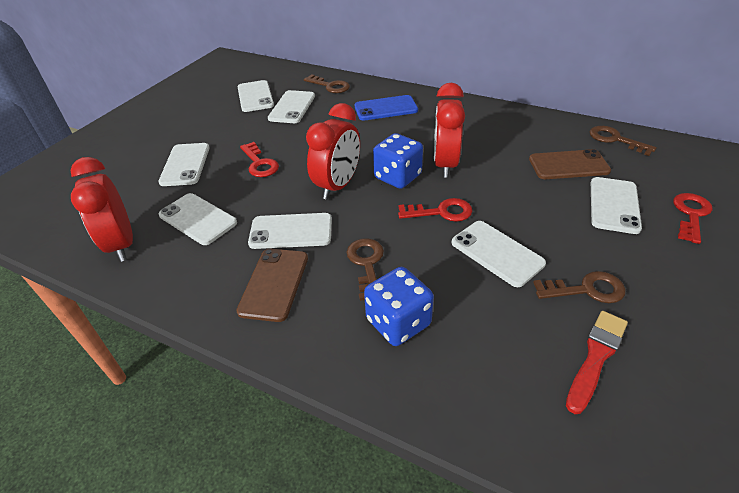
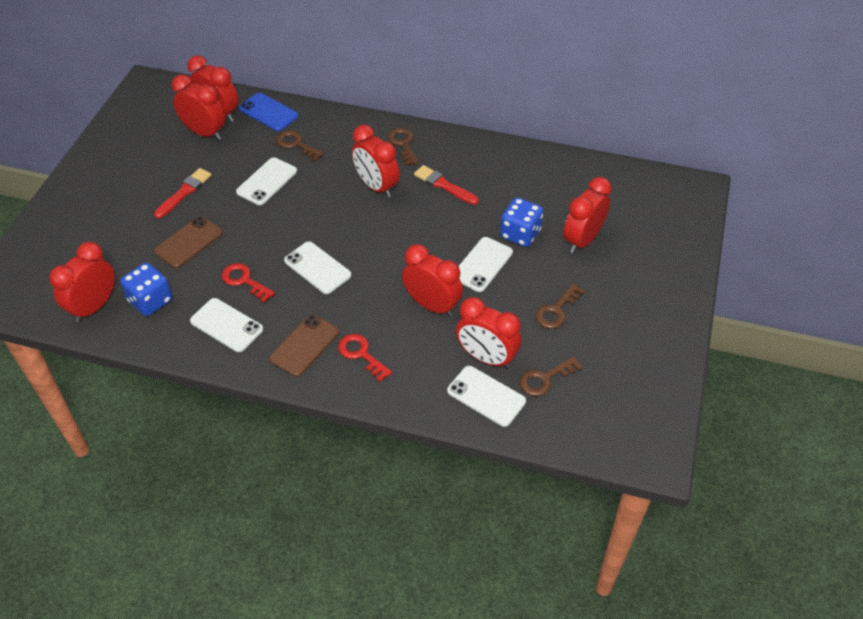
red brush: 1 -> 2
red clock: 3 -> 7
red key: 3 -> 2
white phone: 7 -> 5

